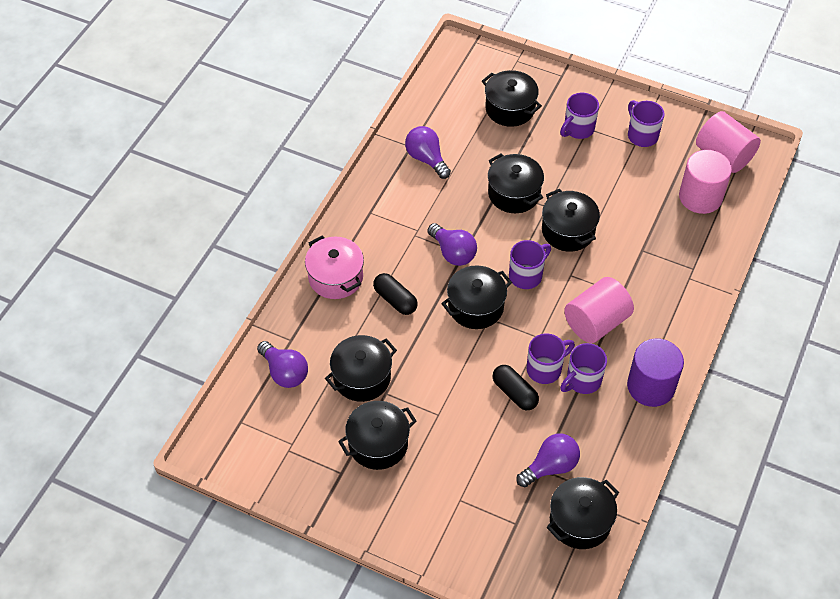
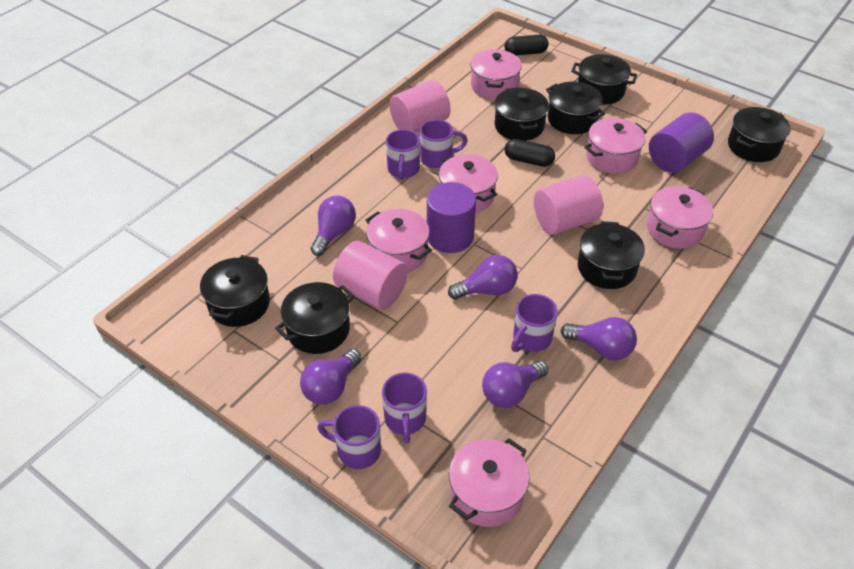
pink pot: 1 -> 6
purple cylinder: 1 -> 2
purple light bulb: 4 -> 5

